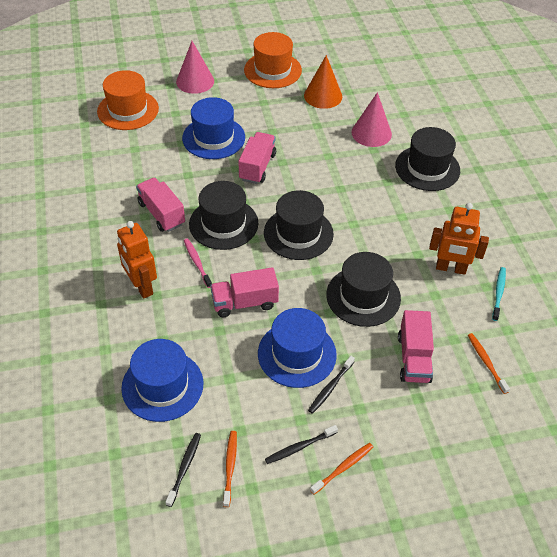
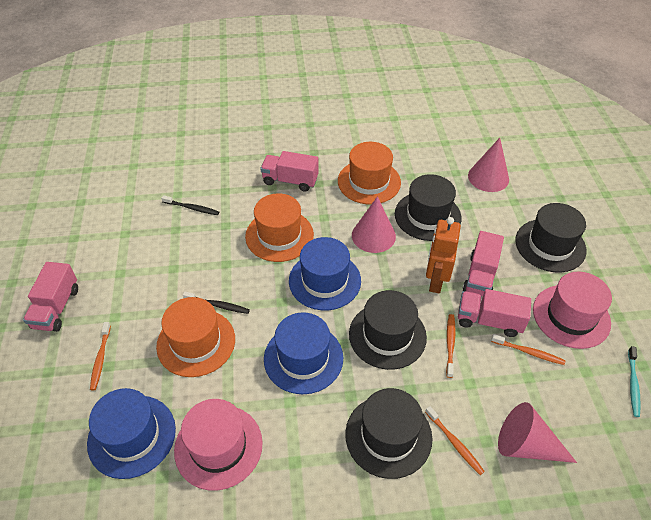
black toothbrush: 3 -> 2
orange cone: 1 -> 0
orange hat: 2 -> 3
orange robot: 2 -> 1
orange toothbrush: 3 -> 4
pink cone: 2 -> 3
pink hat: 0 -> 2
pink toothbrush: 1 -> 0

